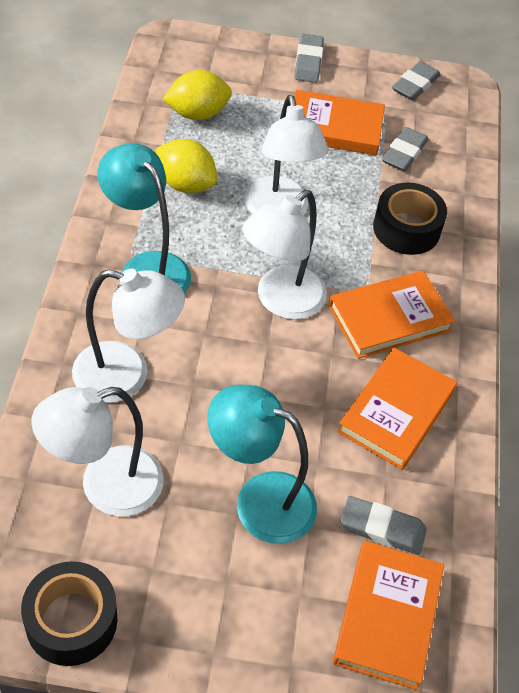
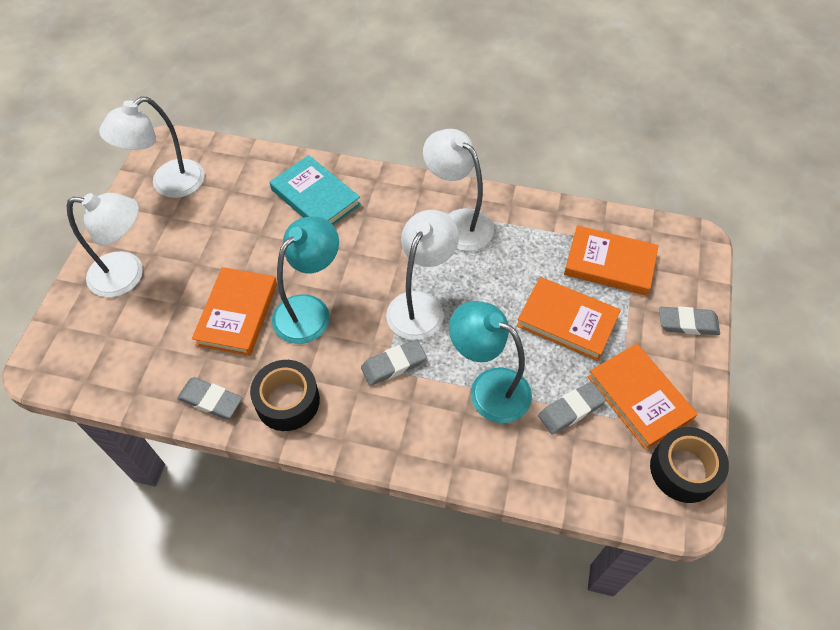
turquoise book: 0 -> 1
yellow lemon: 2 -> 0

